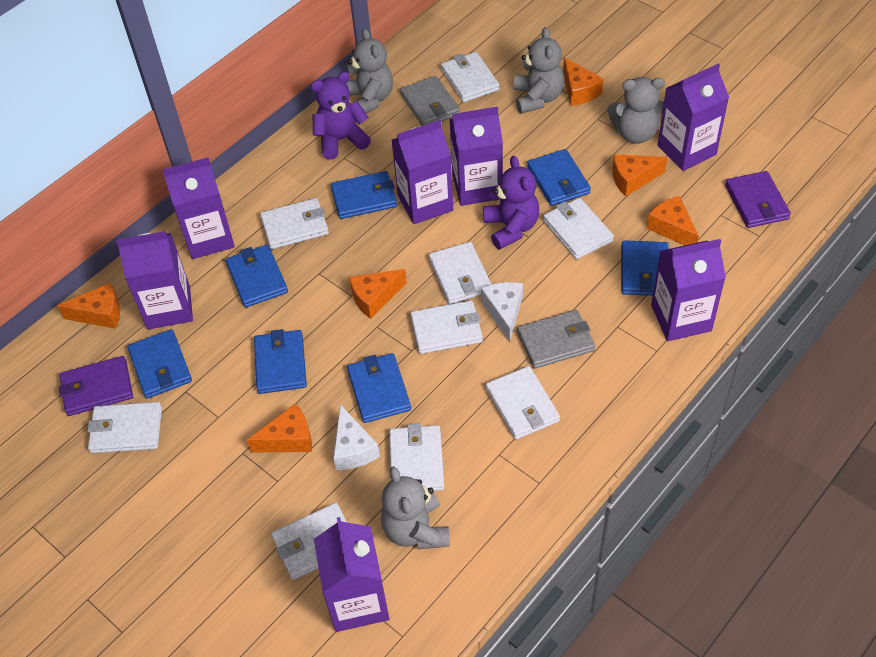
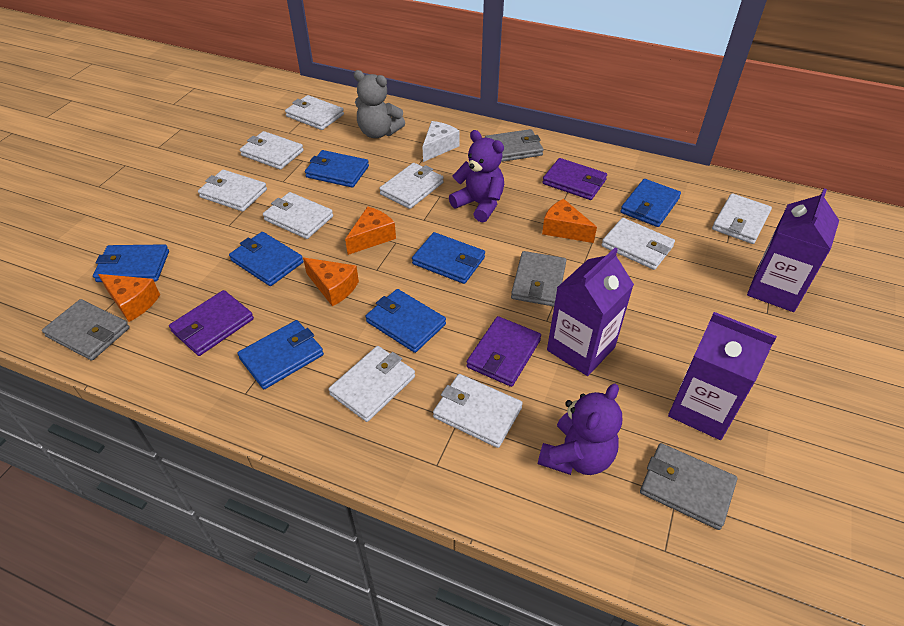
grey teddy bear: 4 -> 1
grey wallet: 2 -> 4
orange cheese: 6 -> 4
purple carton: 7 -> 3
purple wallet: 2 -> 3
white cheese: 2 -> 1

